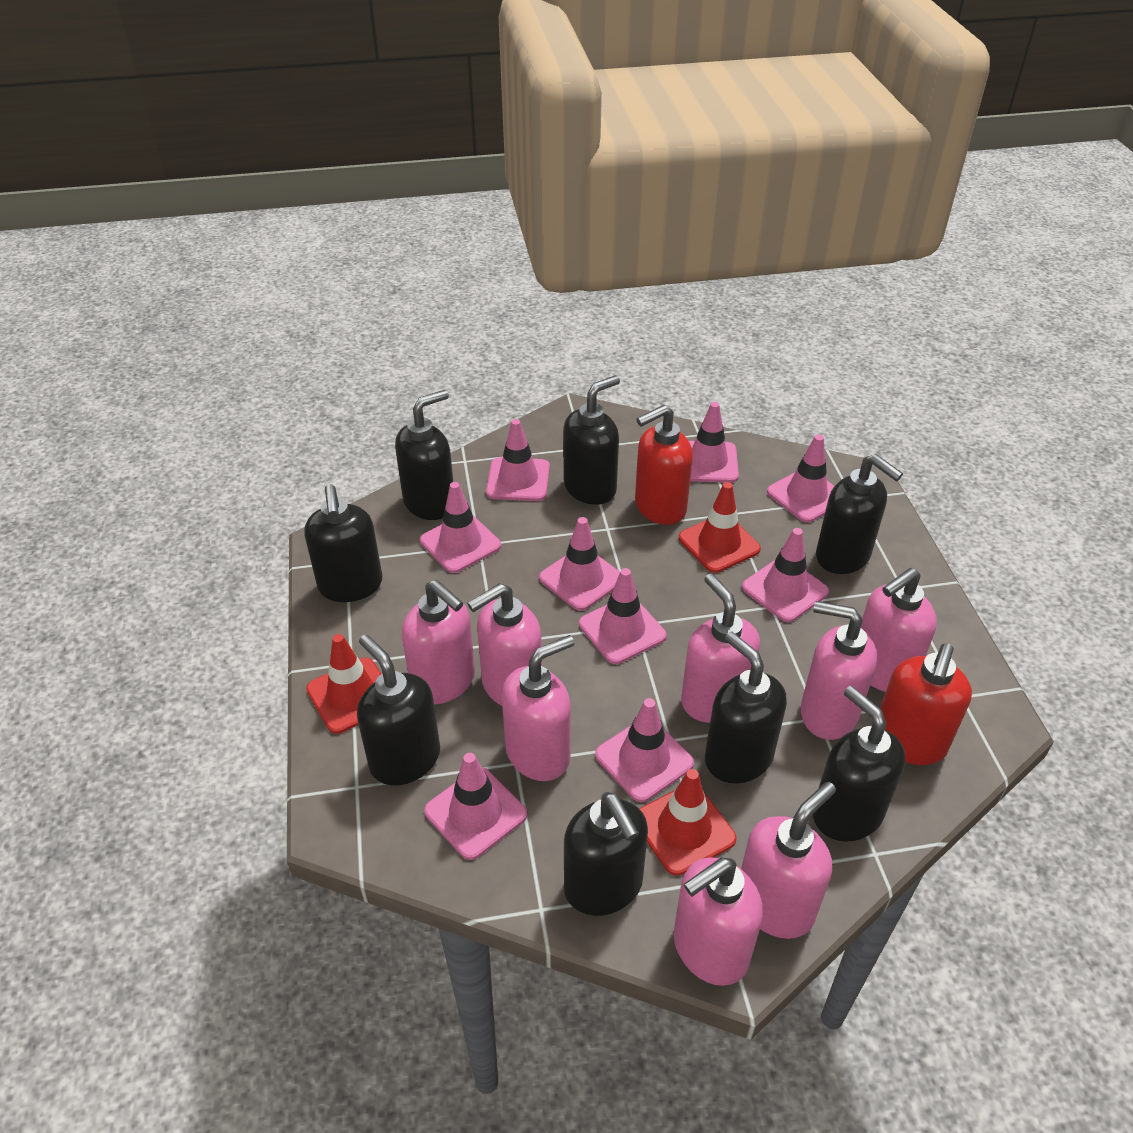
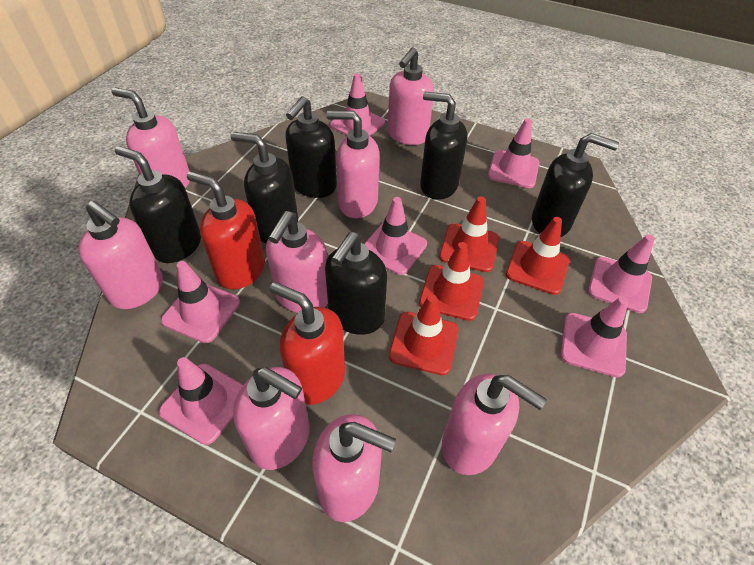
black soap dispenser: 8 -> 6
pink traffic cone: 9 -> 7
red traffic cone: 3 -> 4

